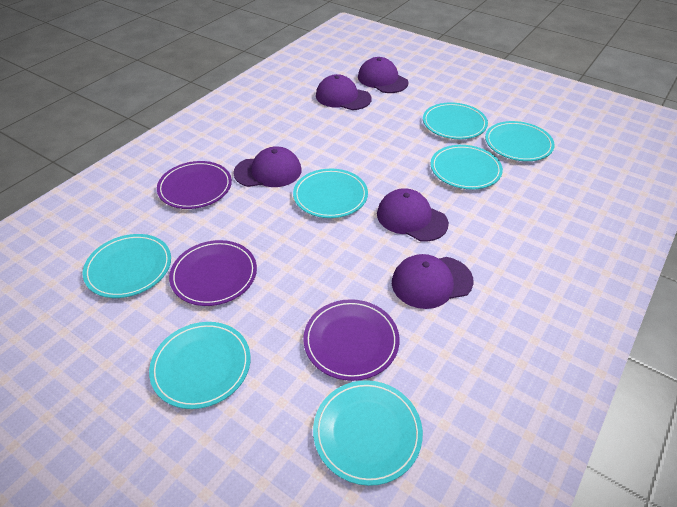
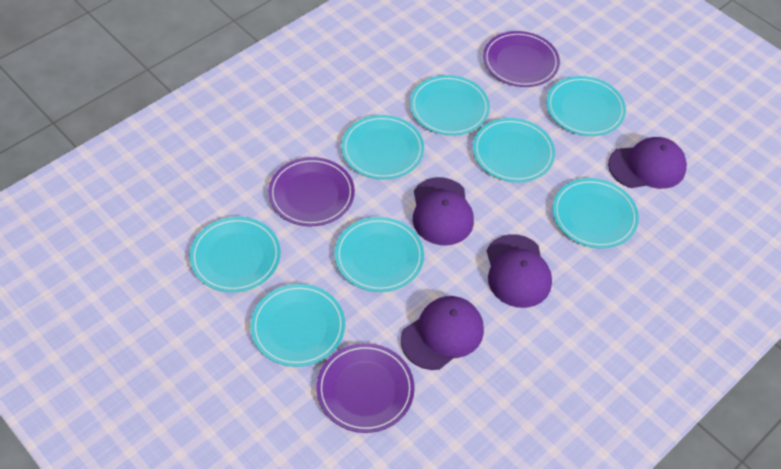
purple cap: 5 -> 4
turquoise plate: 7 -> 8

